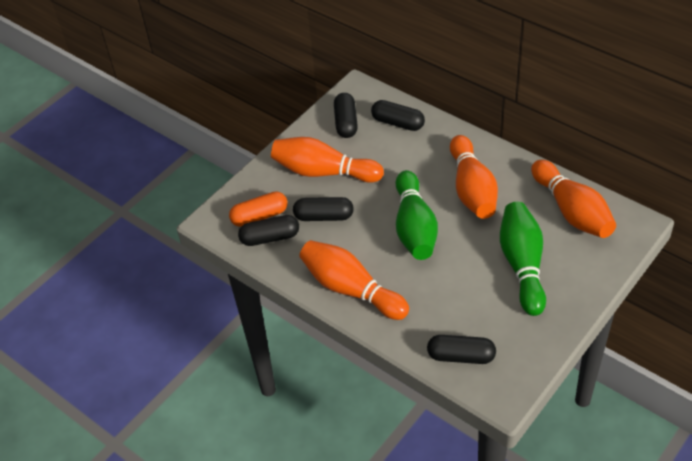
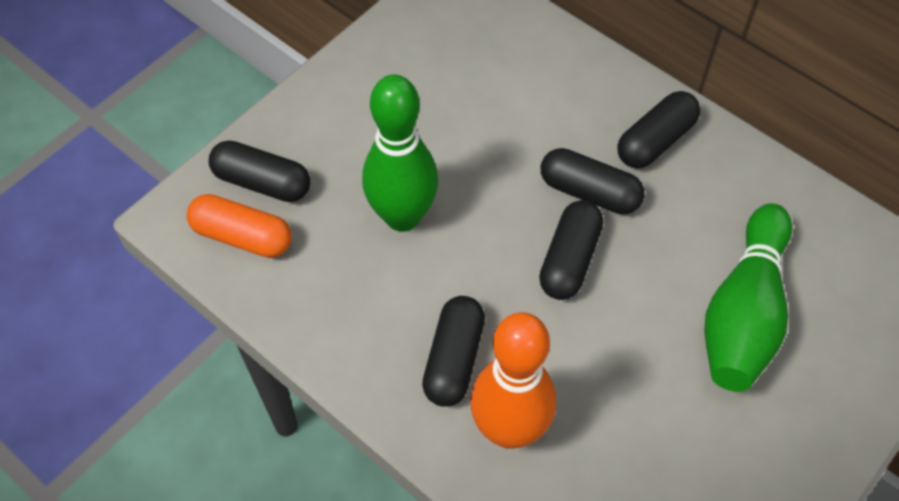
orange bowling pin: 4 -> 1

